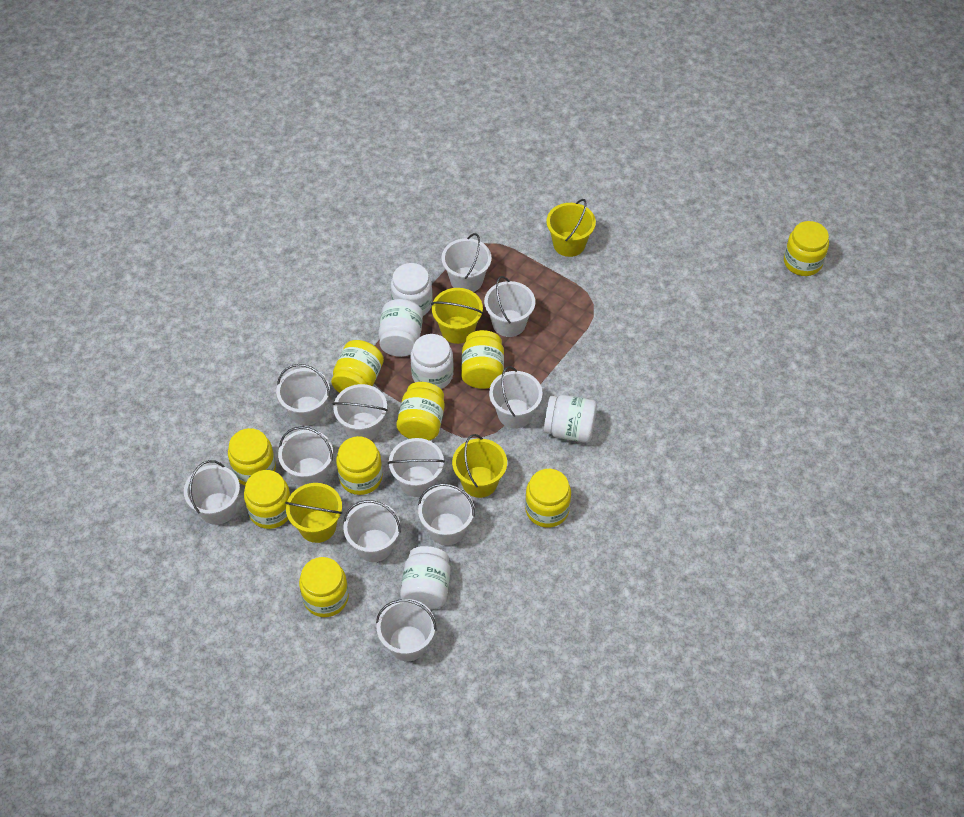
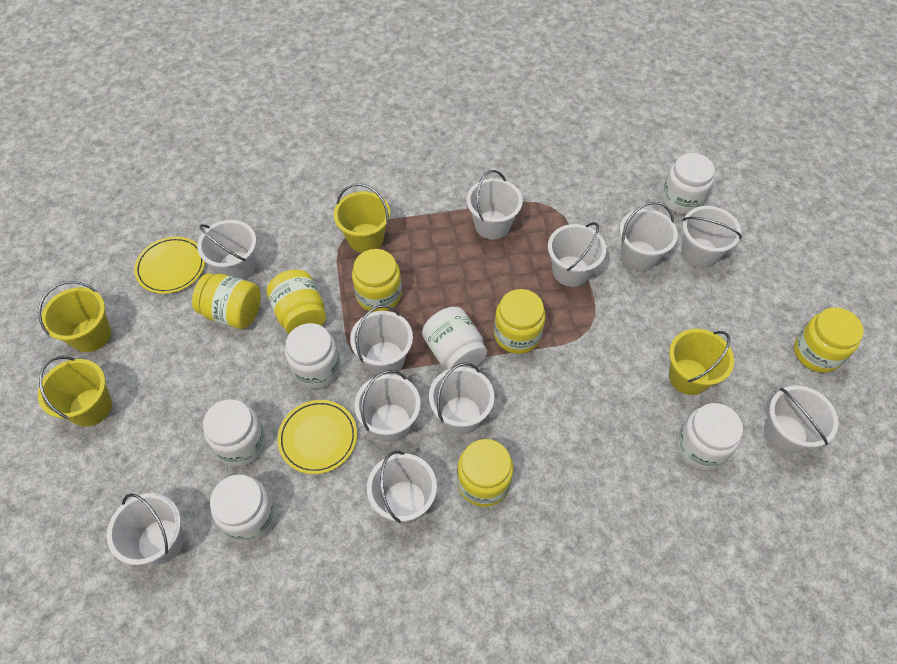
white jar: 5 -> 6
yellow jar: 9 -> 6
yellow plate: 0 -> 2

